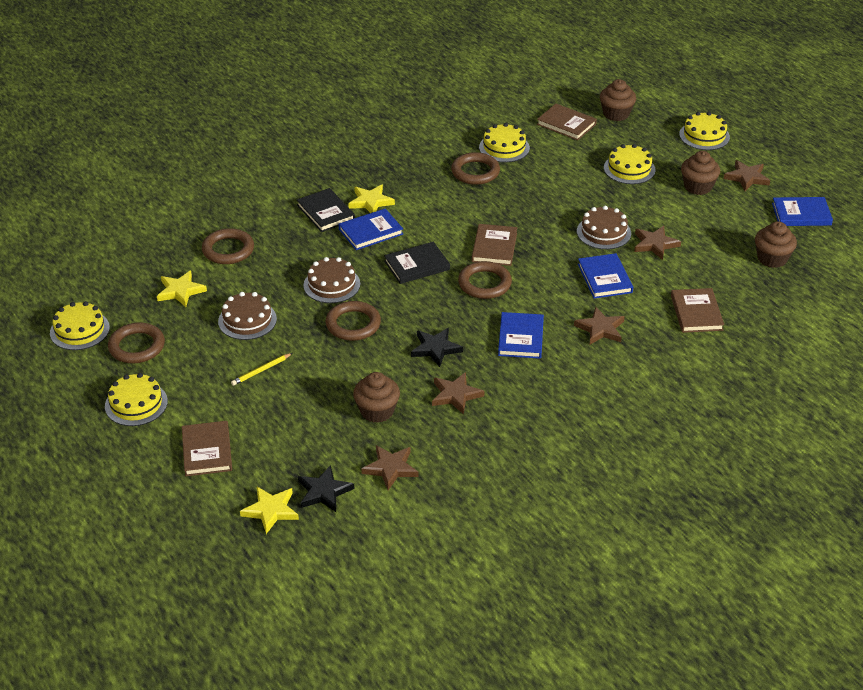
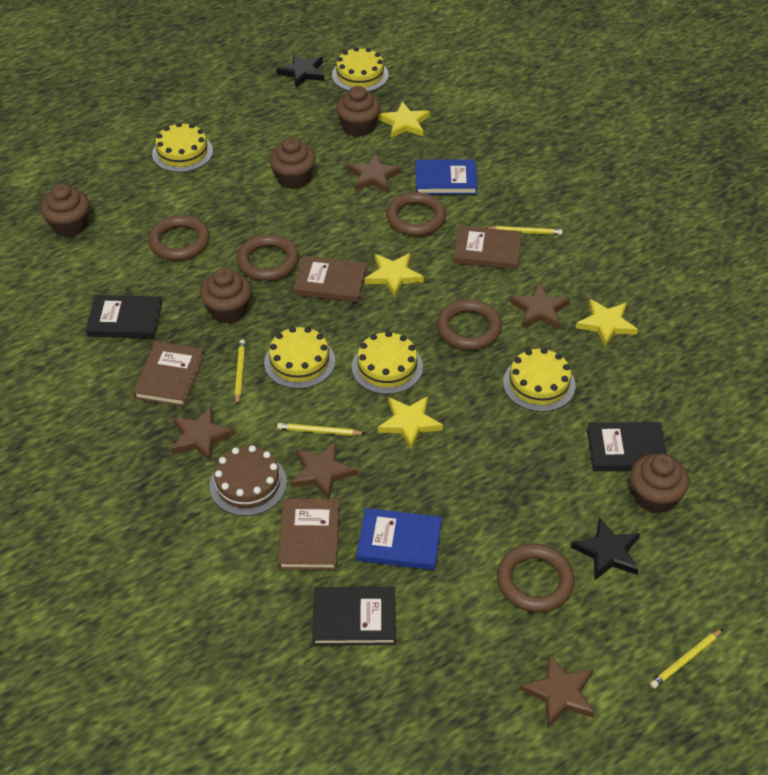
black book: 2 -> 3
blue book: 4 -> 2
brown cake: 3 -> 1
brown cupcake: 4 -> 5
yellow pencil: 1 -> 4
yellow star: 3 -> 4

